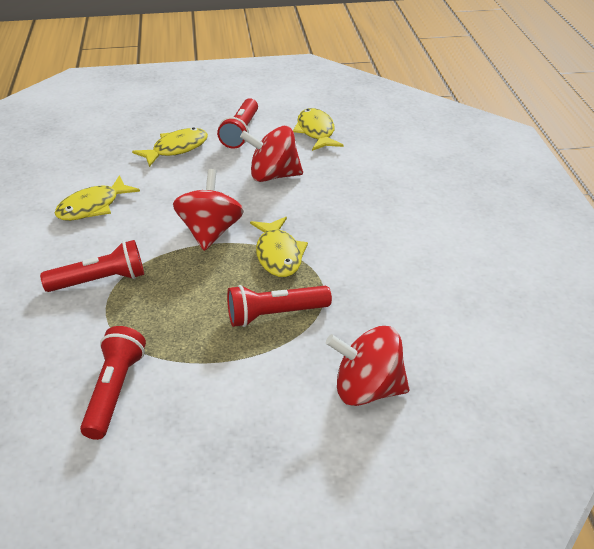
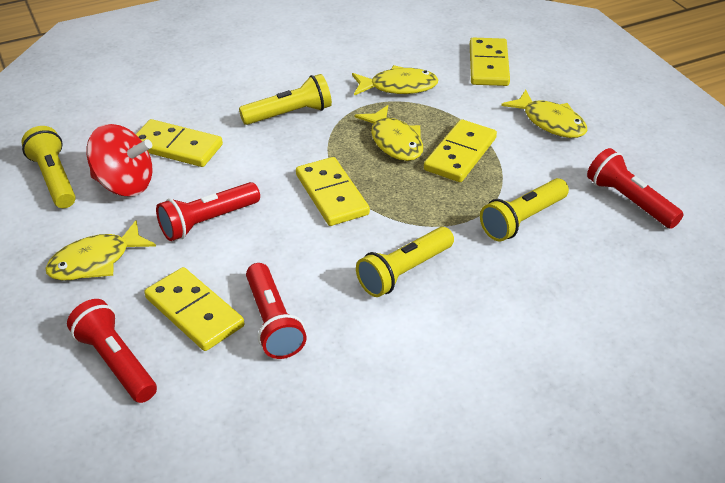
red spinning top: 3 -> 1
yellow domino: 0 -> 5
yellow flashlight: 0 -> 4

